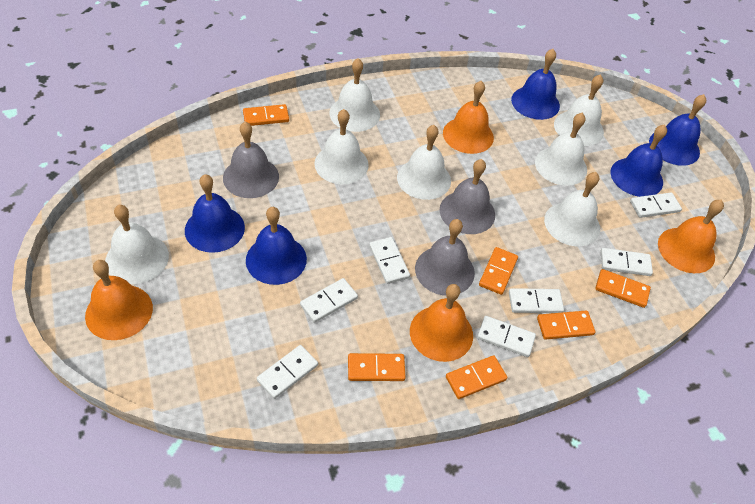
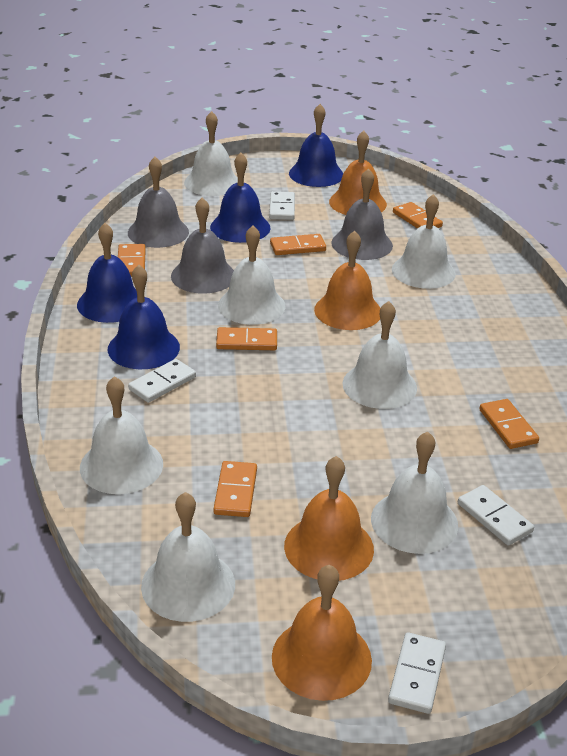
blue bell: 5 -> 4
white domino: 7 -> 4

